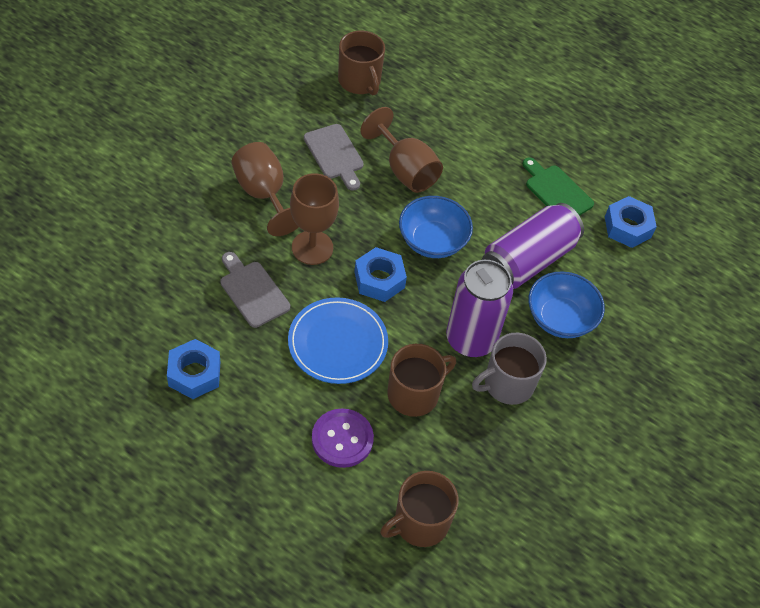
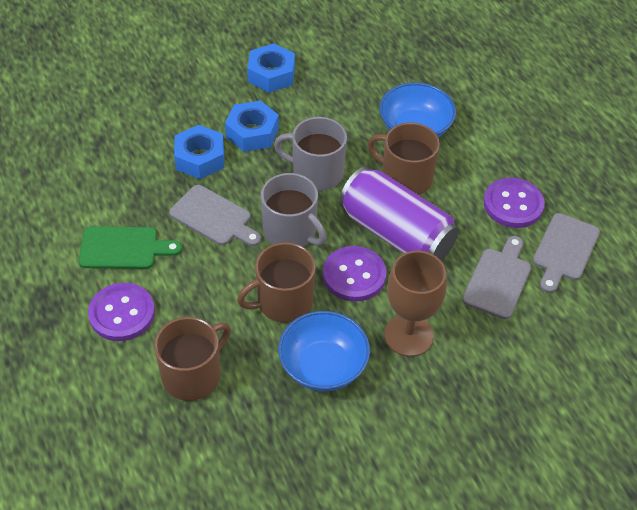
blue plate: 1 -> 0
brown goblet: 3 -> 1
grey cutting board: 2 -> 3
grey mug: 1 -> 2
purple button: 1 -> 3
purple can: 2 -> 1

